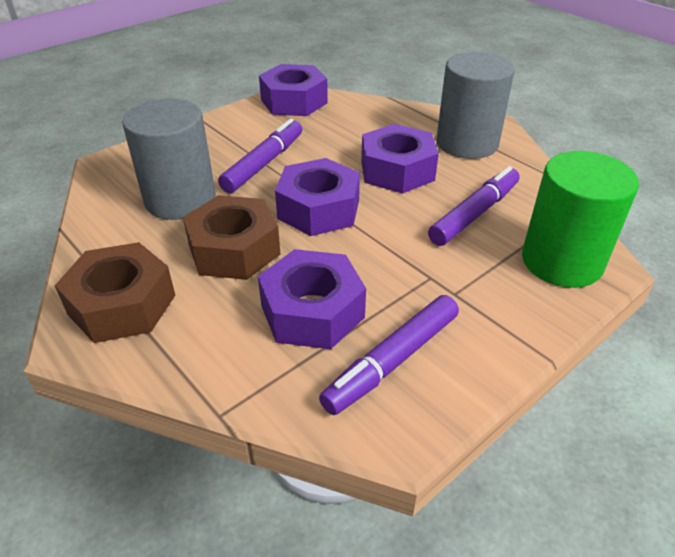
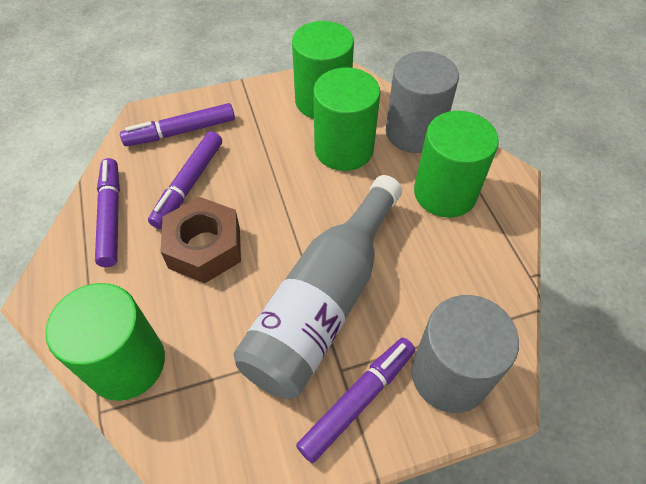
brown nut: 2 -> 1
green cylinder: 1 -> 4
grey bottle: 0 -> 1
purple marker: 3 -> 4
purple nut: 4 -> 0

